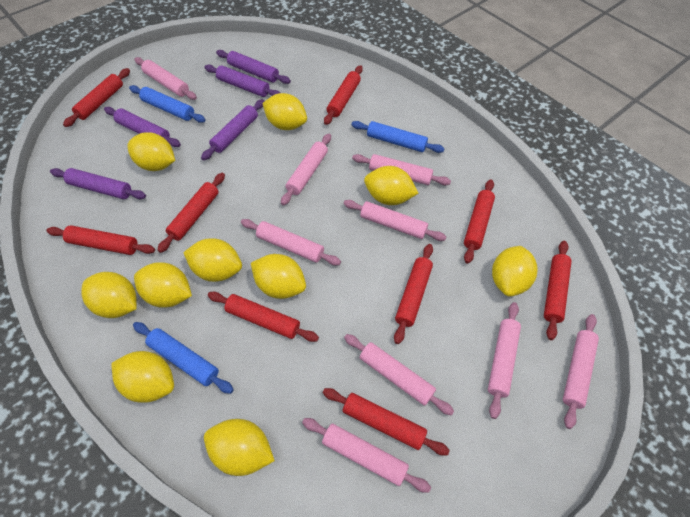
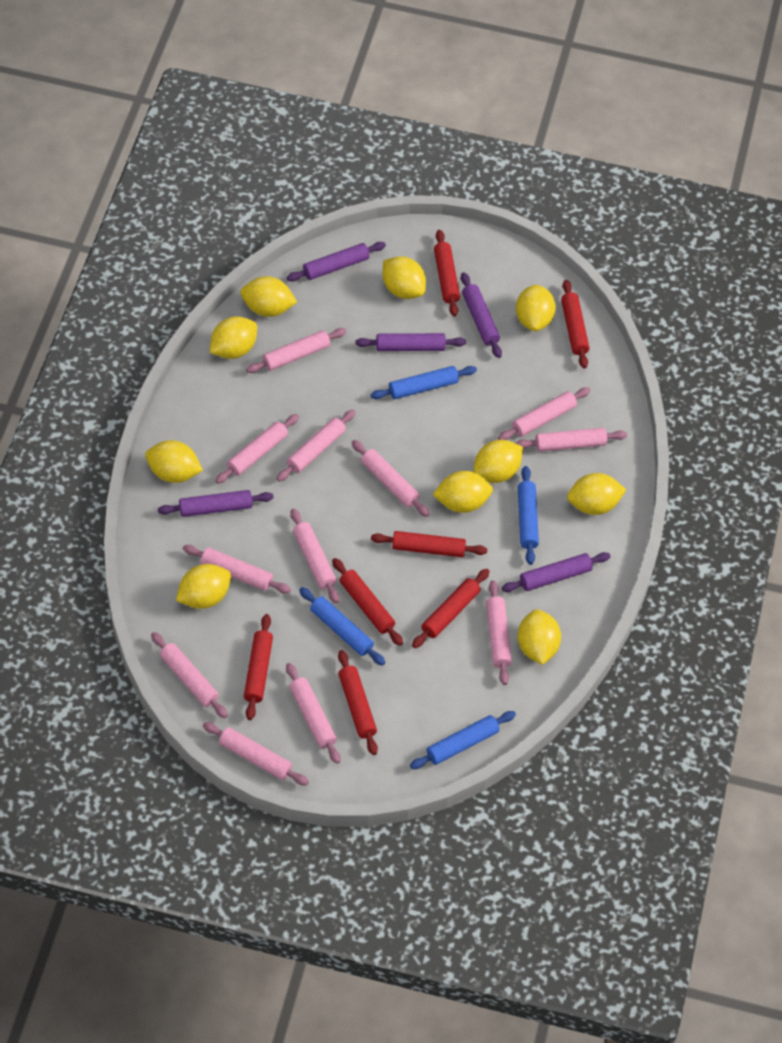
blue rolling pin: 3 -> 4
pink rolling pin: 9 -> 12
red rolling pin: 9 -> 7

